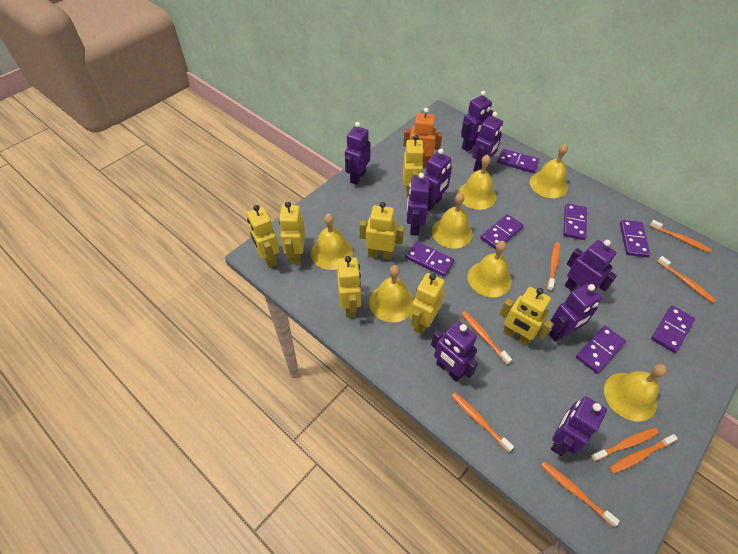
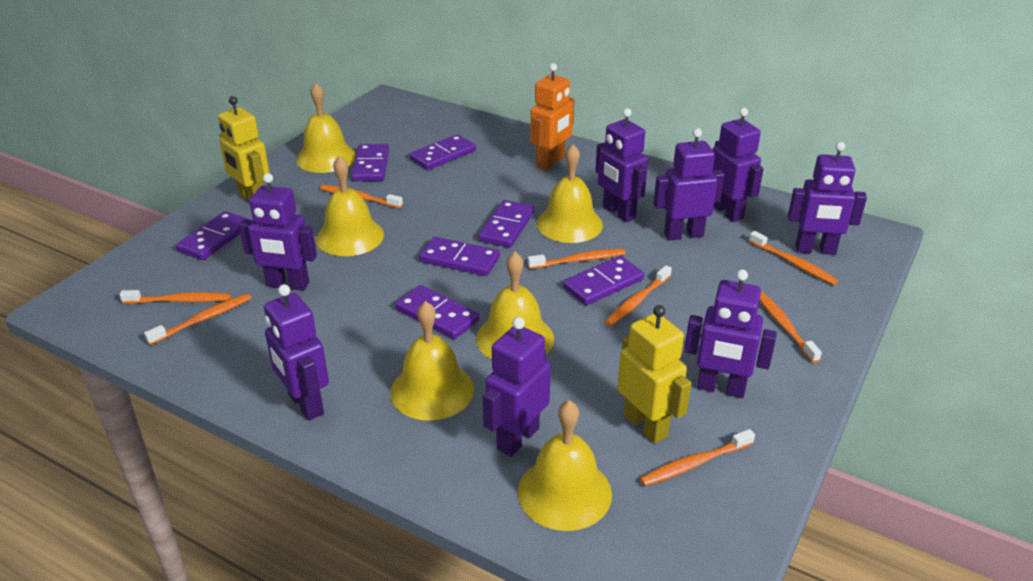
purple robot: 9 -> 8
yellow bell: 7 -> 6
yellow robot: 7 -> 2

